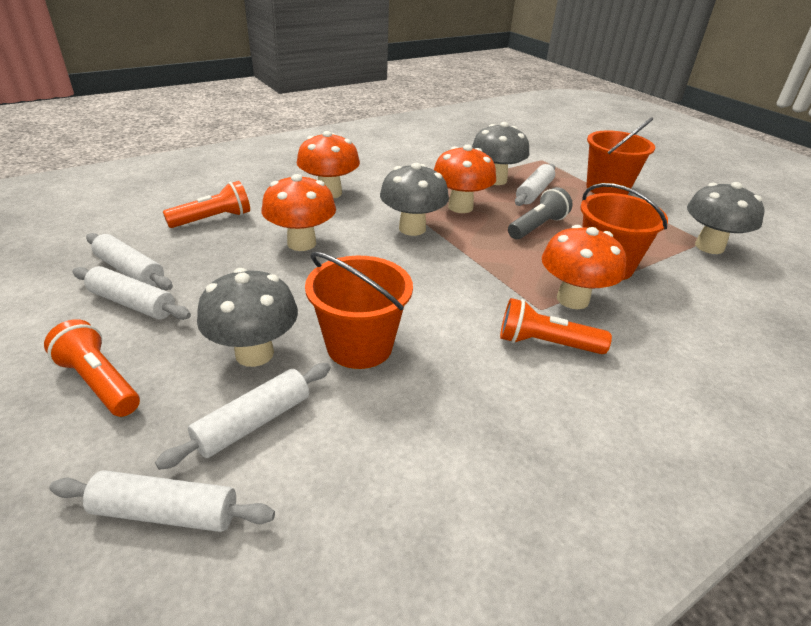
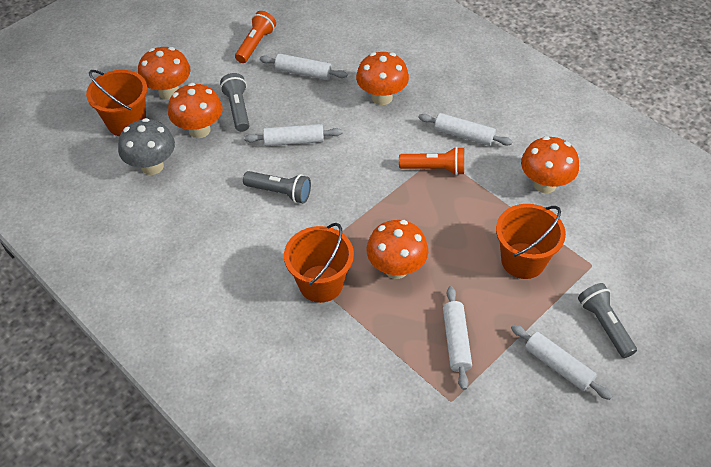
grey flashlight: 1 -> 3
grey mushroom: 4 -> 1
orange flashlight: 3 -> 2
orange mushroom: 4 -> 5

